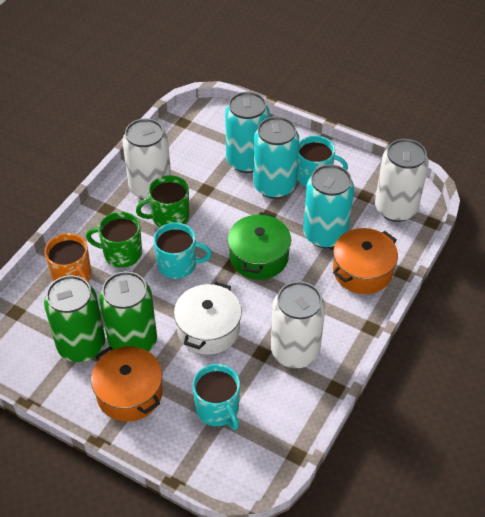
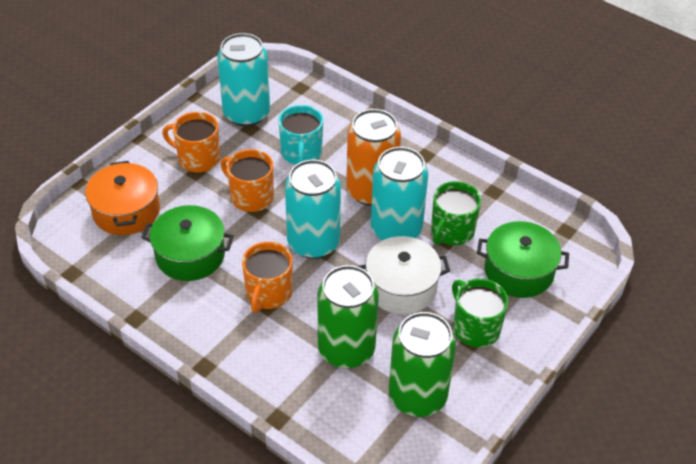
green pot: 1 -> 2
orange can: 0 -> 1
orange mug: 1 -> 3
orange pot: 2 -> 1
turquoise mug: 3 -> 1
white can: 3 -> 0

